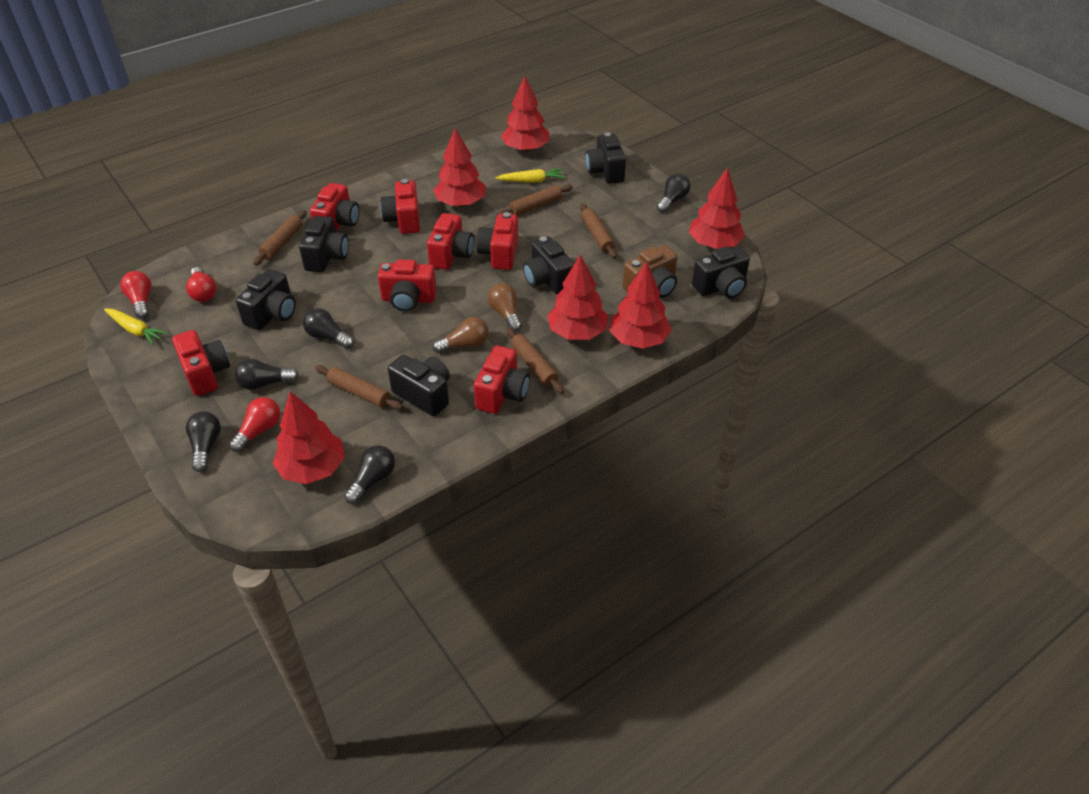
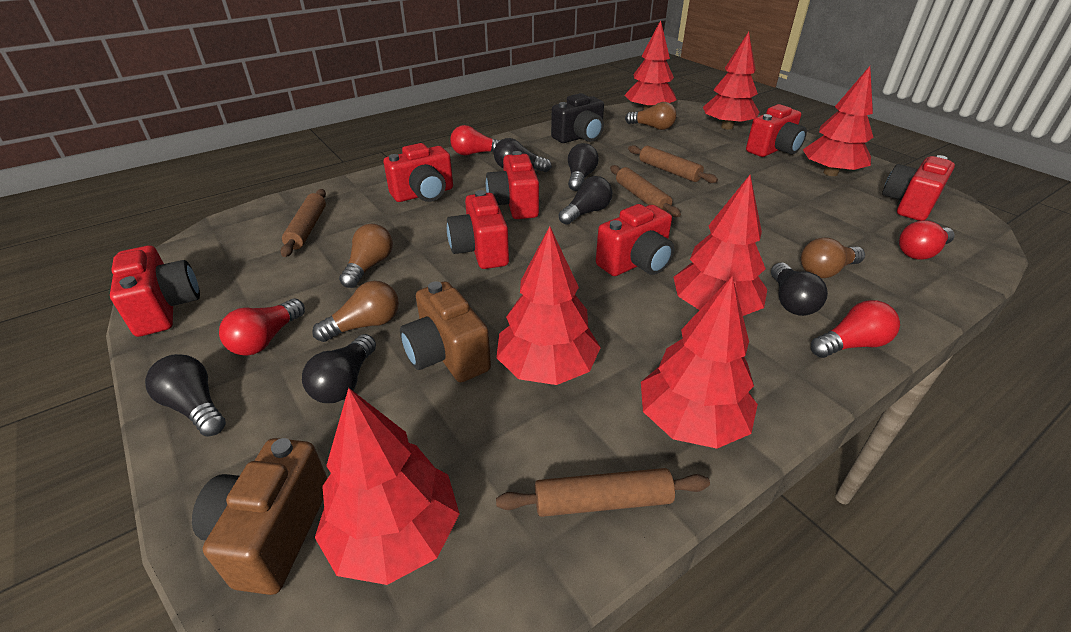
black camera: 6 -> 1
black light bulb: 5 -> 6
brown camera: 1 -> 2
brown light bulb: 2 -> 4
brown rolling pin: 5 -> 4
red light bulb: 3 -> 4
red tree: 6 -> 7
yellow carrot: 2 -> 0

